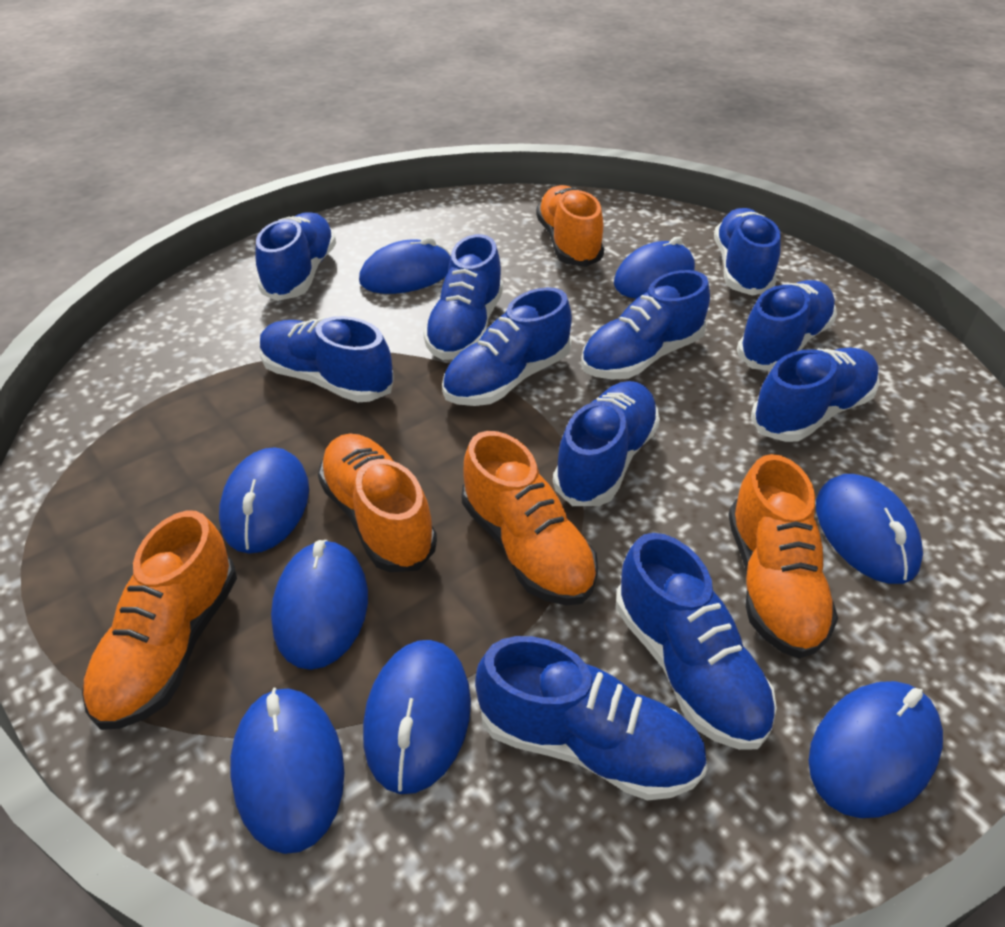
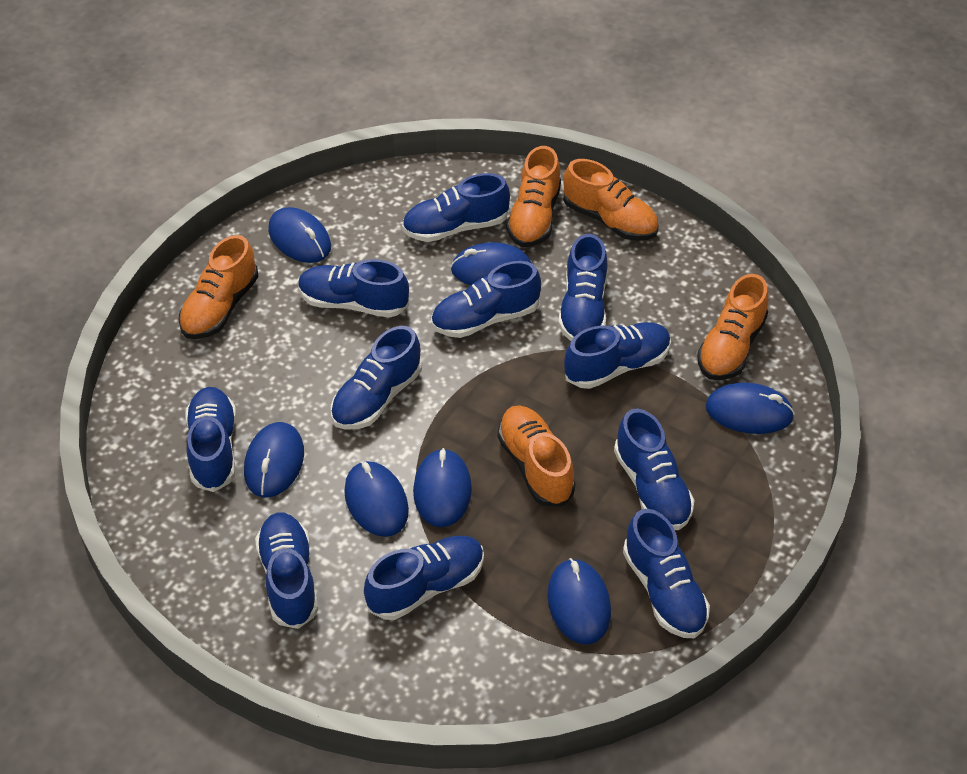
blue mouse: 8 -> 7

